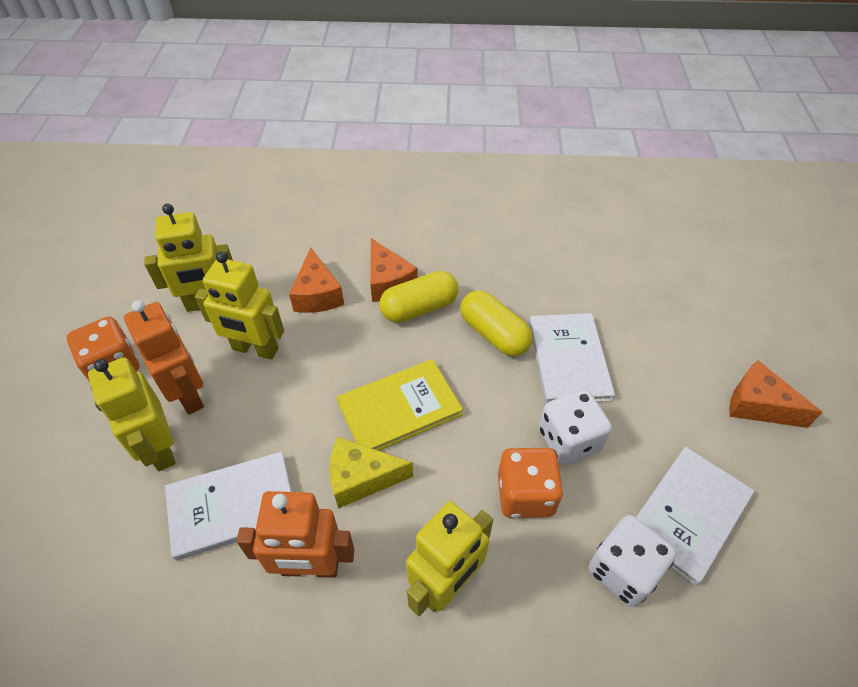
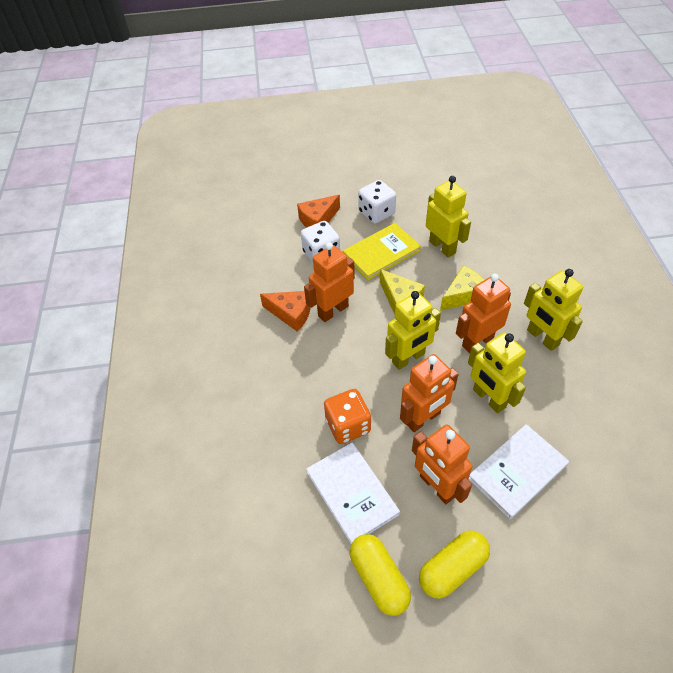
orange cheese: 3 -> 2
orange dice: 2 -> 1
orange robot: 2 -> 4
white book: 3 -> 2
yellow cheese: 1 -> 2

